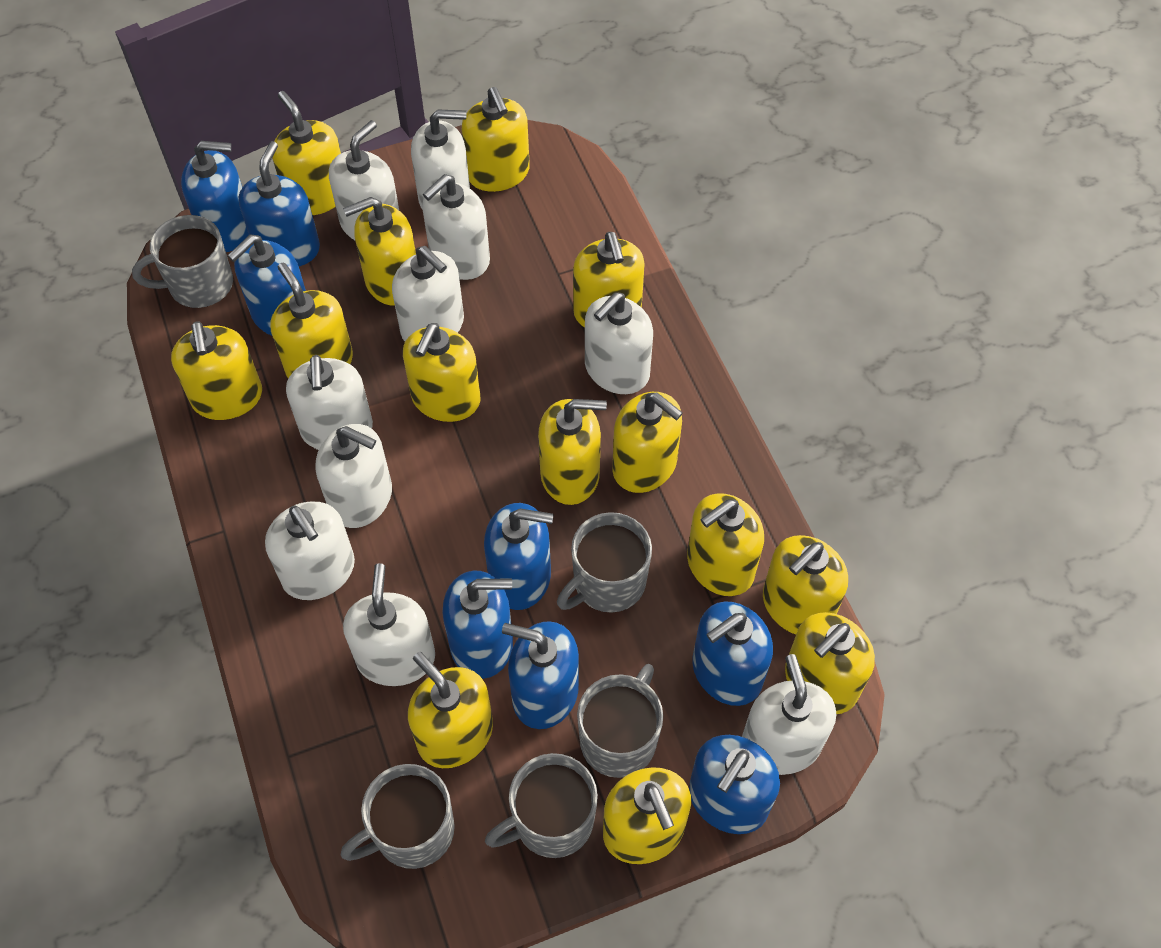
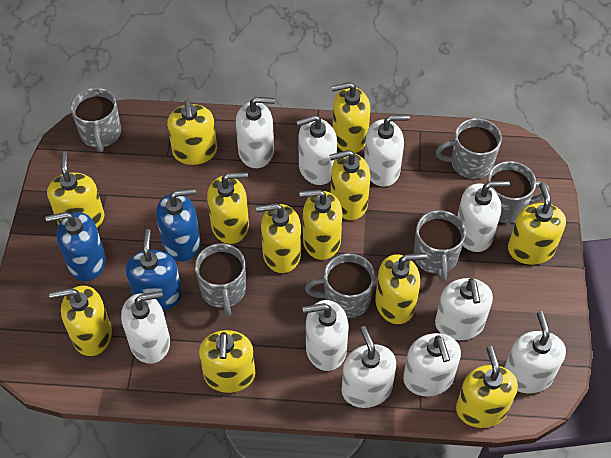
blue soap dispenser: 8 -> 3
grey mug: 5 -> 6
yellow soap dispenser: 14 -> 12

